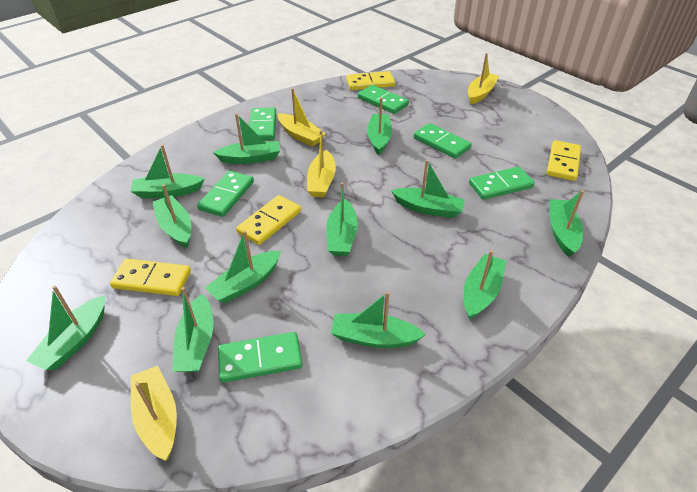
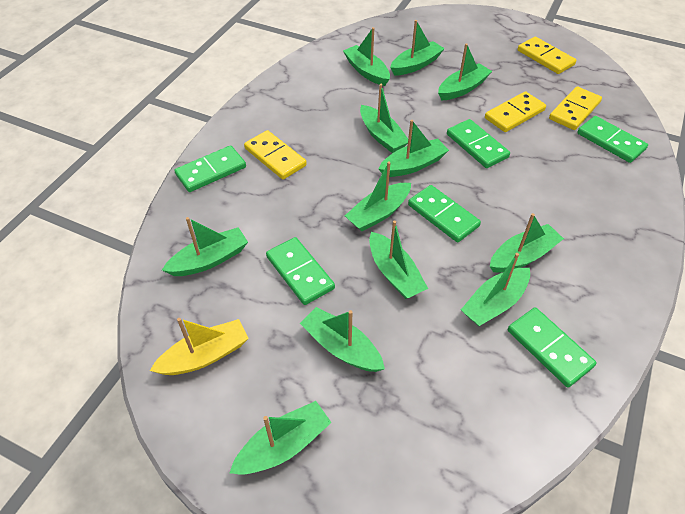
yellow boat: 4 -> 1

